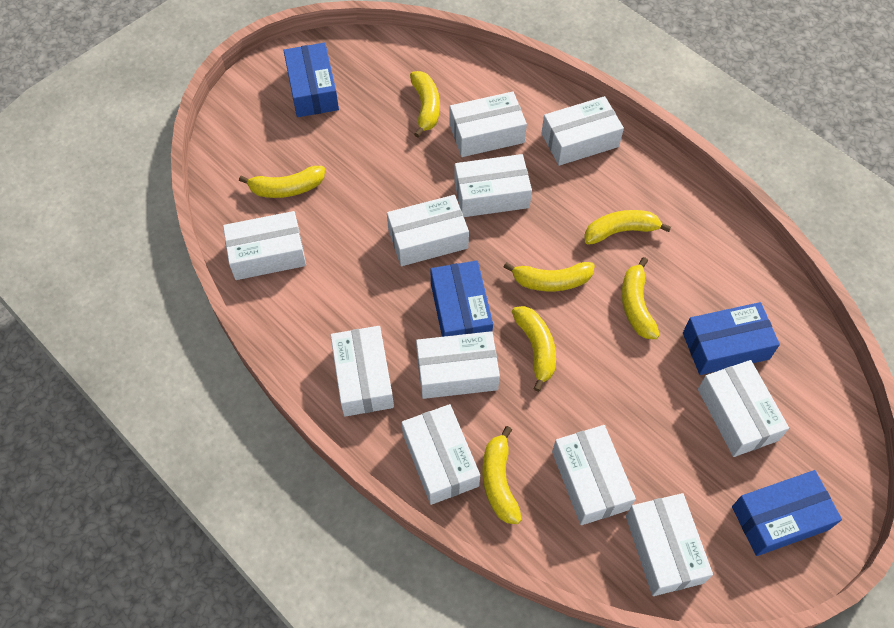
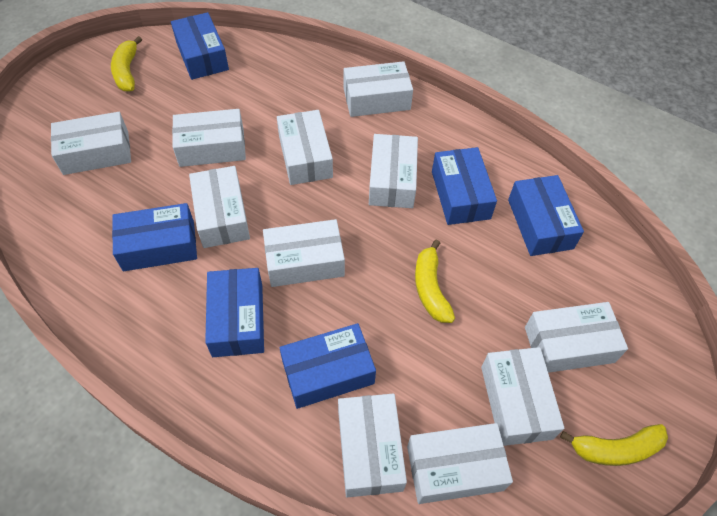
blue box: 4 -> 6
yellow banana: 7 -> 3

